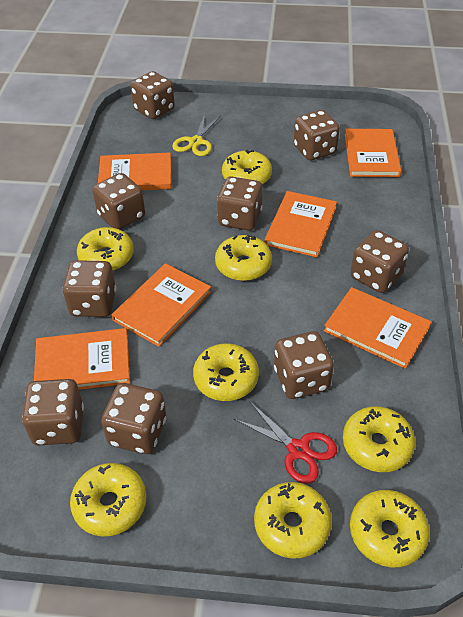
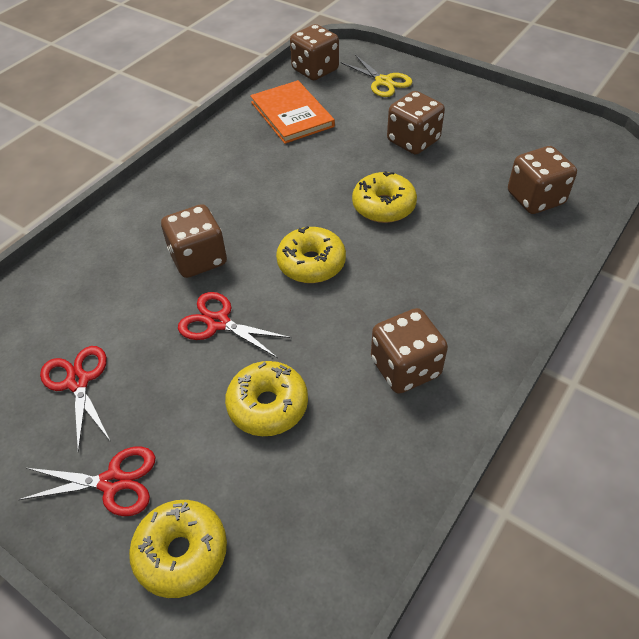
brown dice: 9 -> 5
orange book: 6 -> 1
red scissors: 1 -> 3
yellow donut: 8 -> 4

